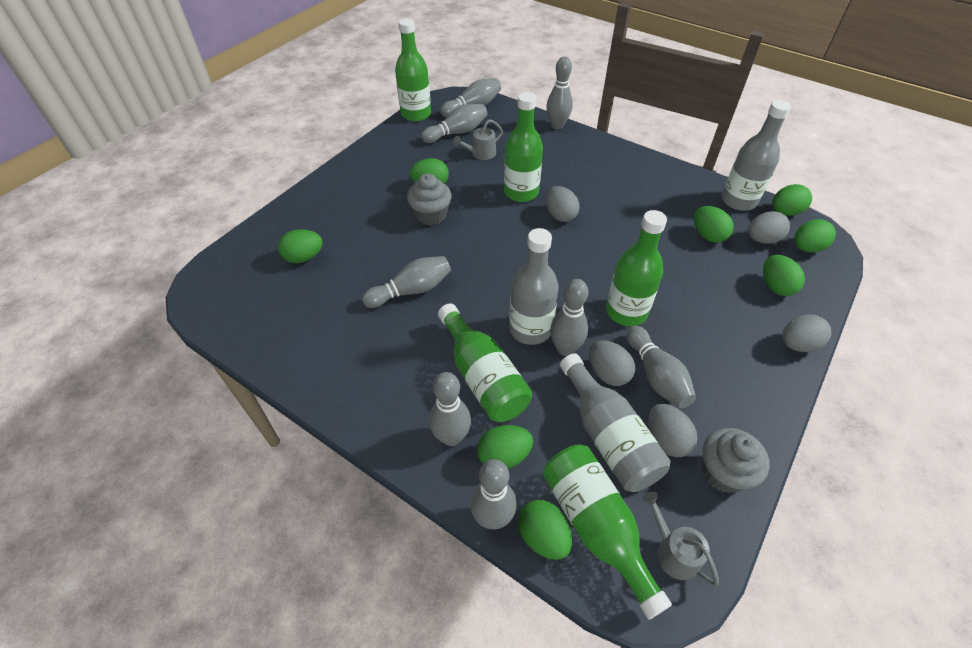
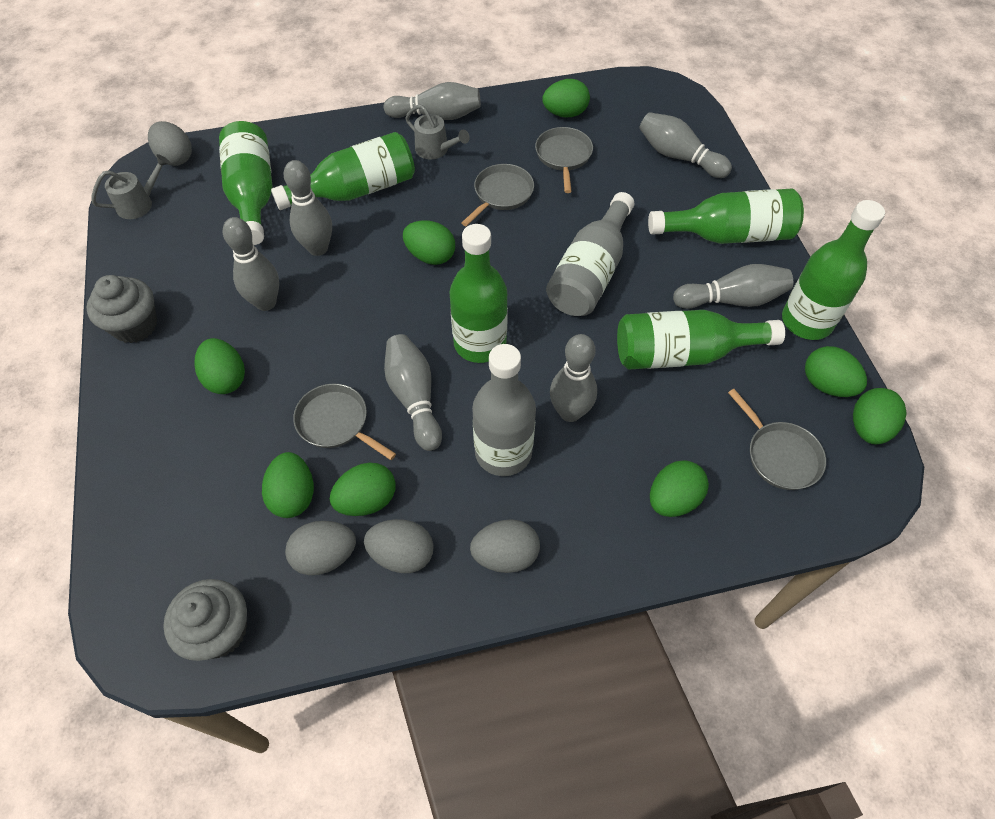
green bottle: 5 -> 6
grey bottle: 3 -> 2
grey bowling pin: 8 -> 7
grey egg: 5 -> 4
grey pan: 0 -> 4

